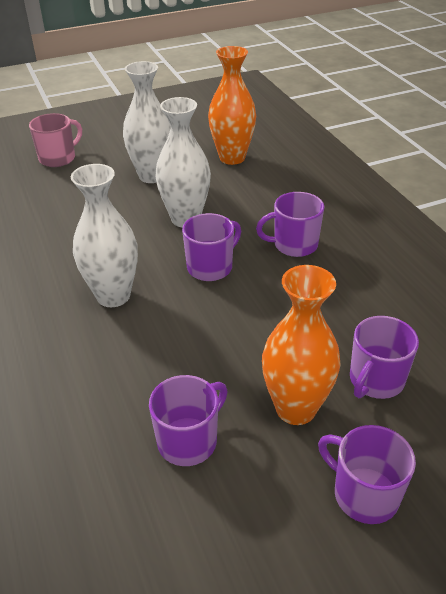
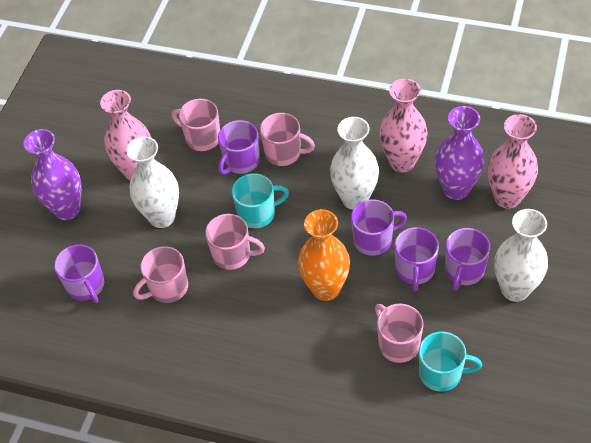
orange vase: 2 -> 1
pink mug: 1 -> 5
pink vase: 0 -> 3
purple vase: 0 -> 2
turquoise mug: 0 -> 2

